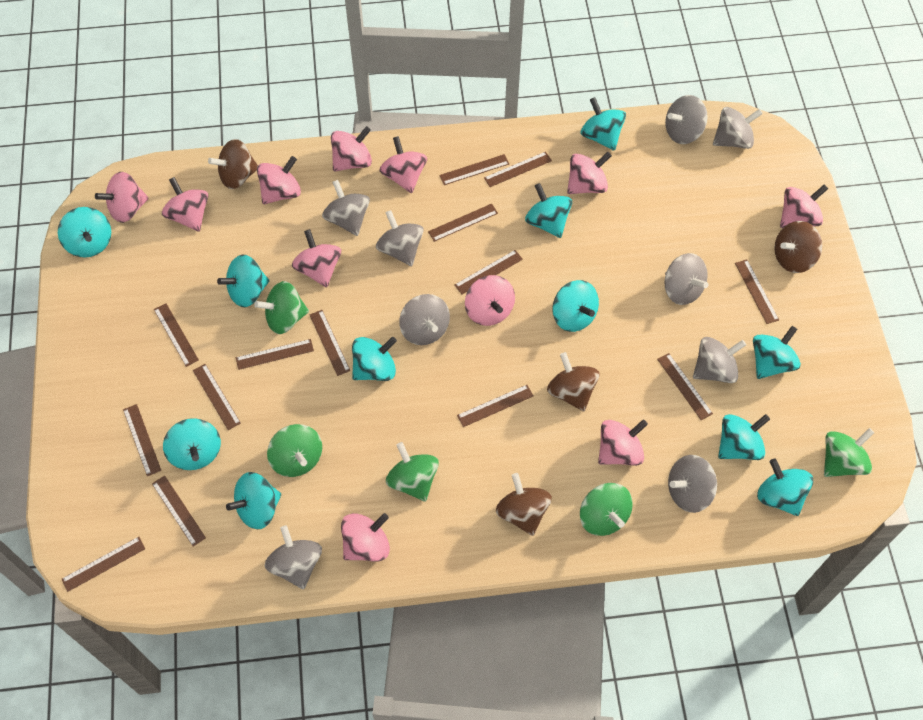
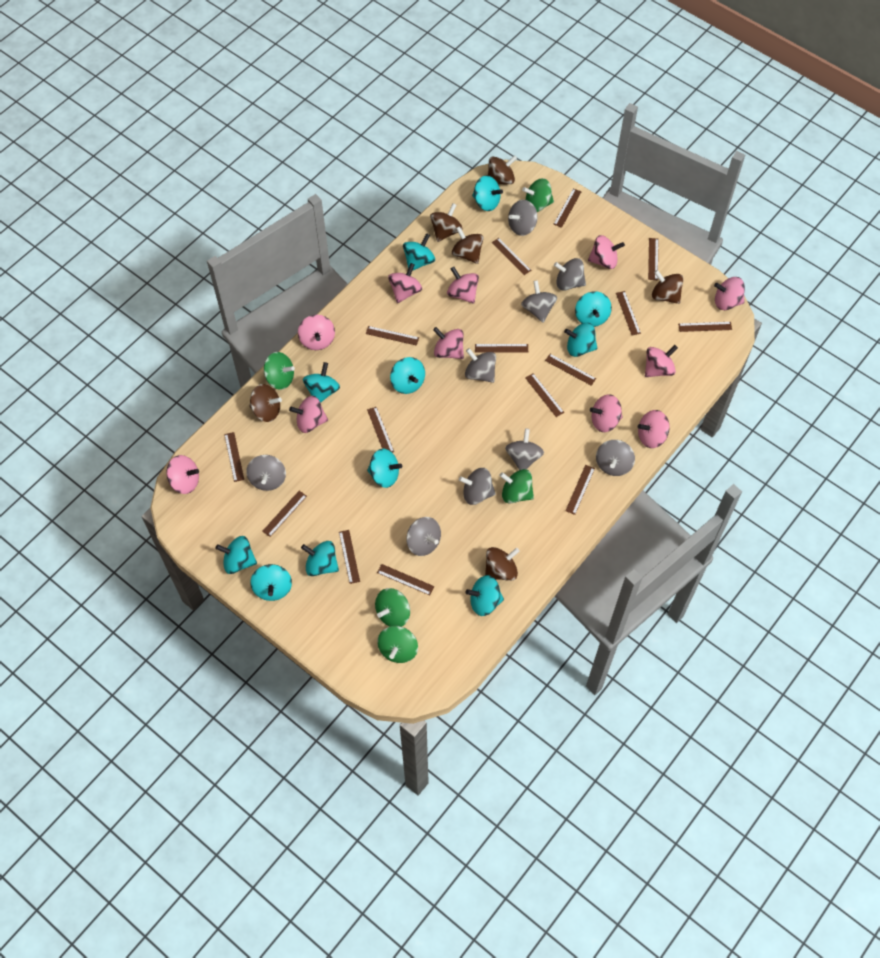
brown ruler: 14 -> 15
brown spinning top: 4 -> 6

